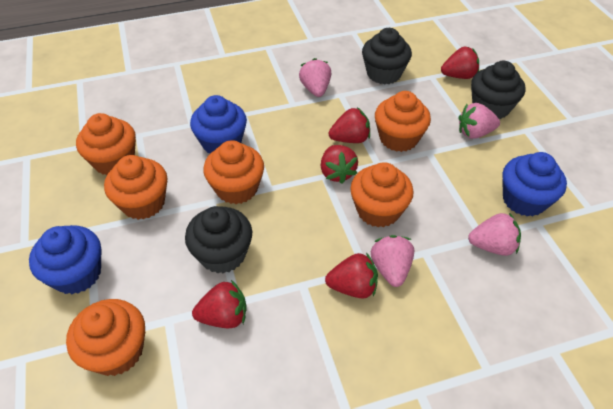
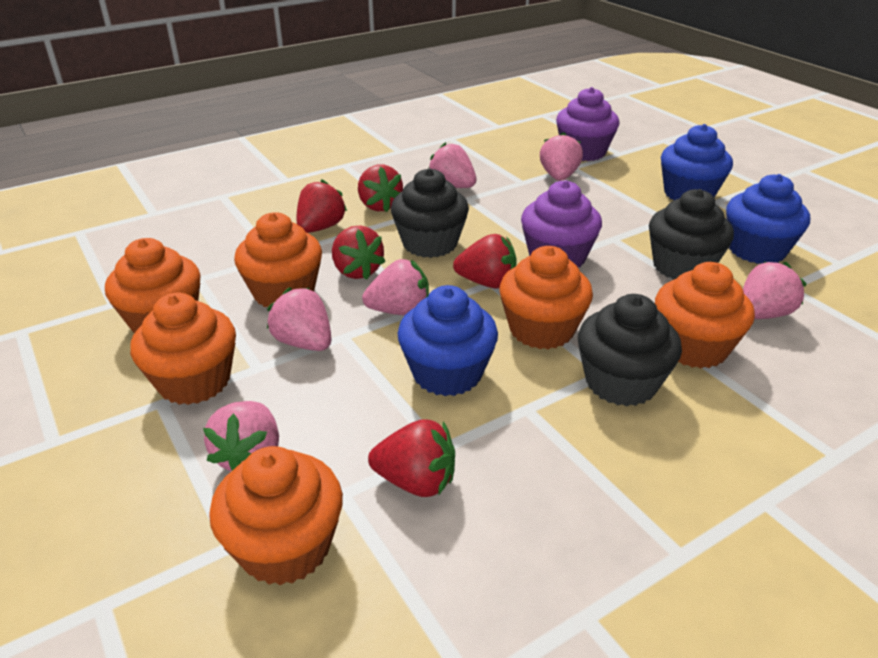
pink strawberry: 4 -> 6
purple cupcake: 0 -> 2

